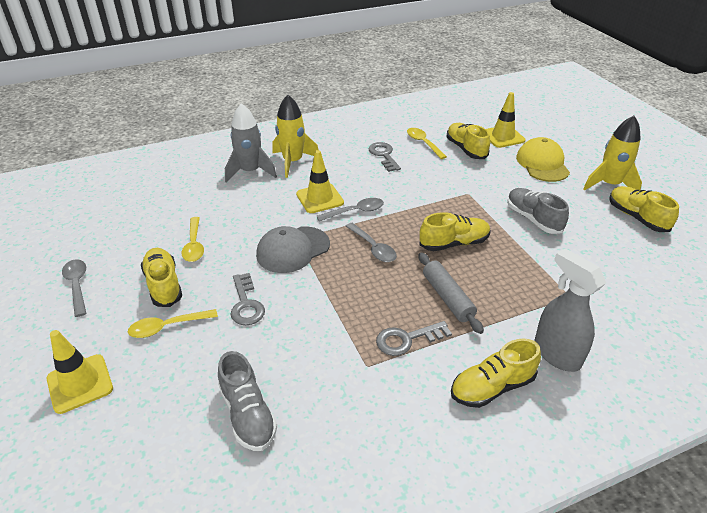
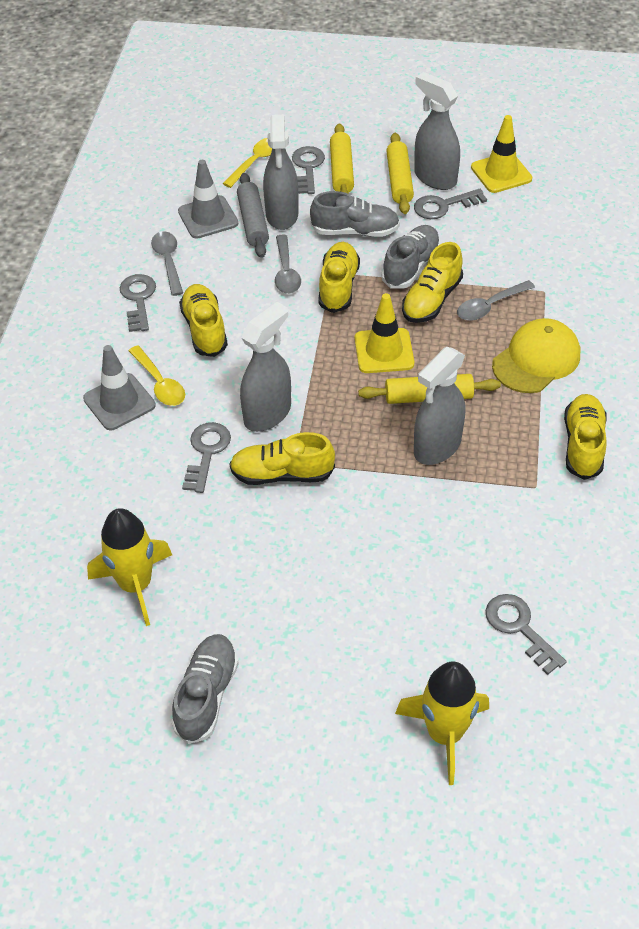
grey cap: 1 -> 0
grey key: 3 -> 5
grey rocket: 1 -> 0
grey shoe: 2 -> 3
grey spray bottle: 1 -> 4
grey traffic cone: 0 -> 2
yellow rolling pin: 0 -> 3
yellow spoon: 3 -> 2
yellow traffic cone: 3 -> 2

